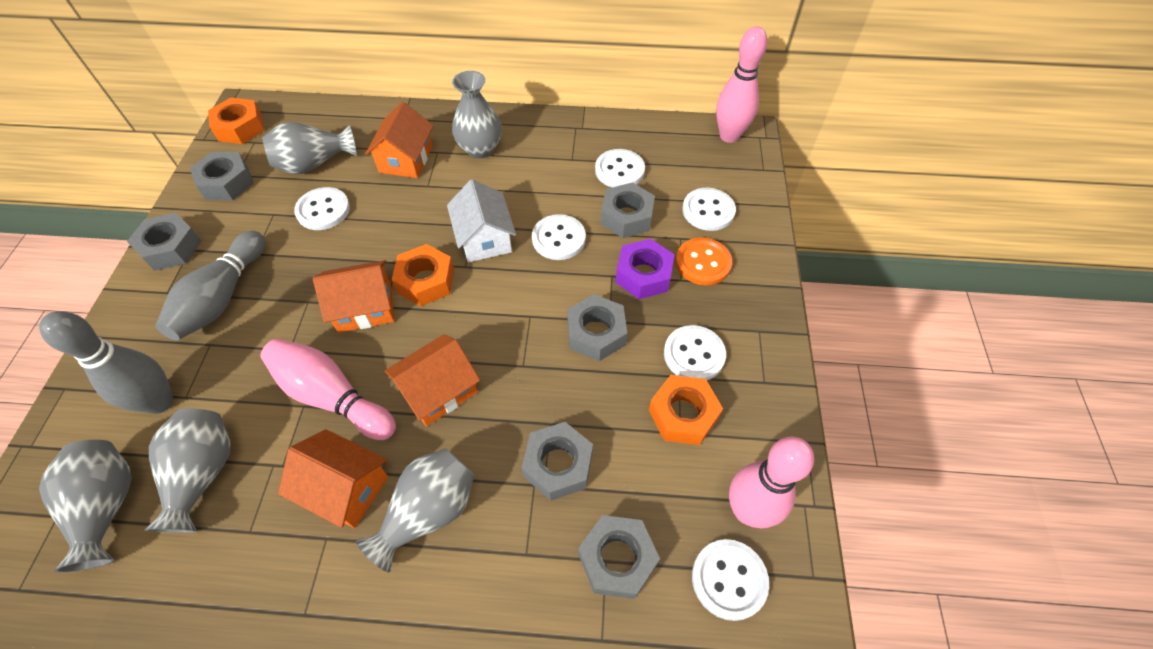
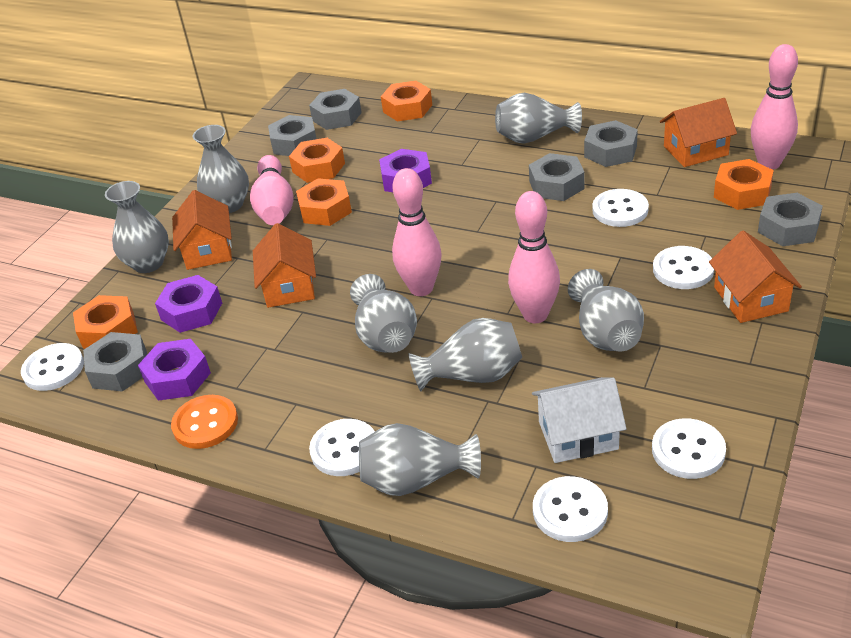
grey bowling pin: 2 -> 0
grey vase: 5 -> 7
orange nut: 3 -> 5
pink bowling pin: 3 -> 4
purple nut: 1 -> 3

